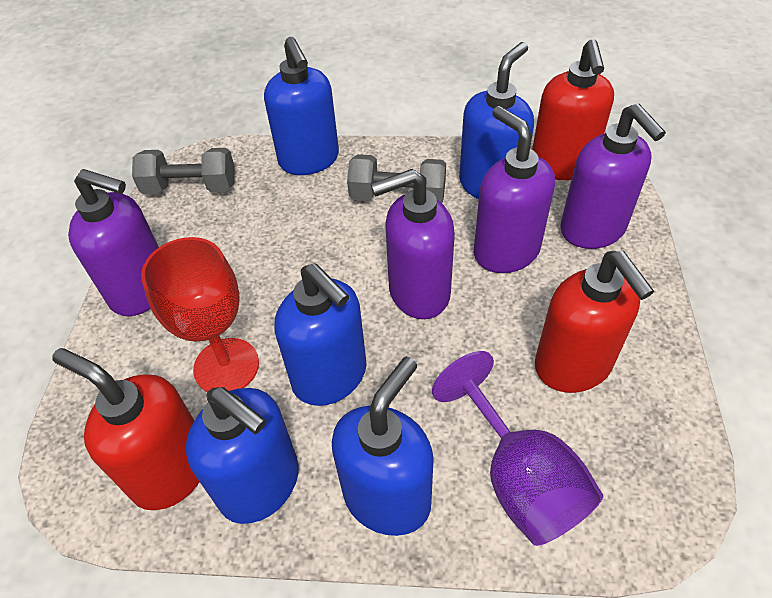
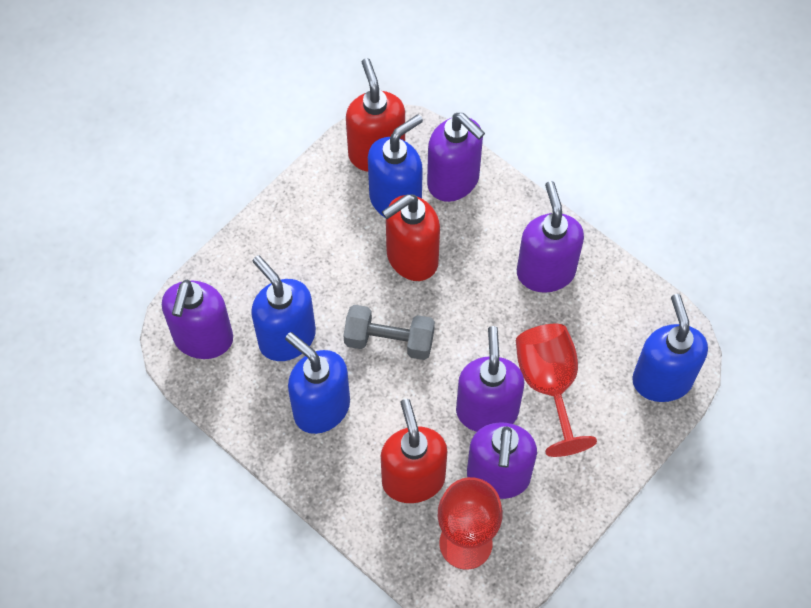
blue soap dispenser: 5 -> 4
grey dumbbell: 2 -> 1
purple goblet: 1 -> 0
purple soap dispenser: 4 -> 5
red goblet: 1 -> 2

